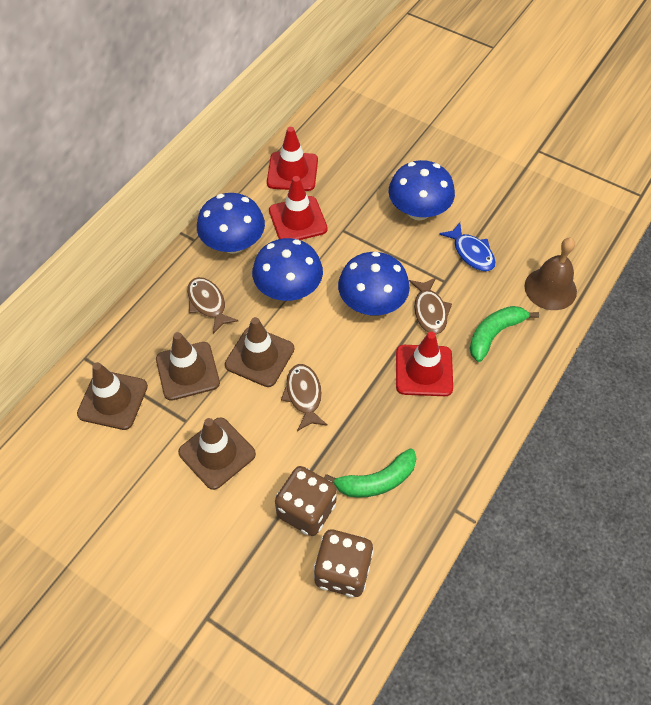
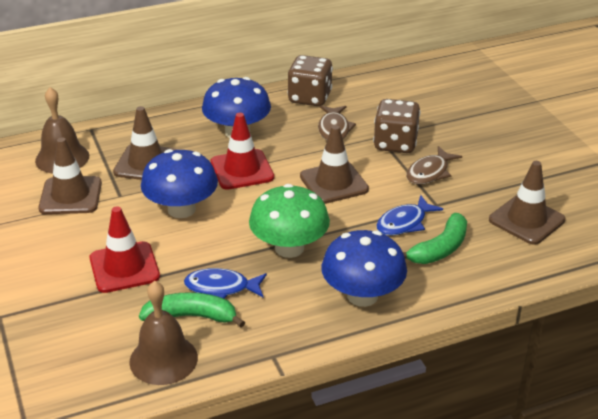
blue fish: 1 -> 2
blue mushroom: 4 -> 3
brown bell: 1 -> 2
brown fish: 3 -> 2
green mushroom: 0 -> 1
red traffic cone: 3 -> 2

